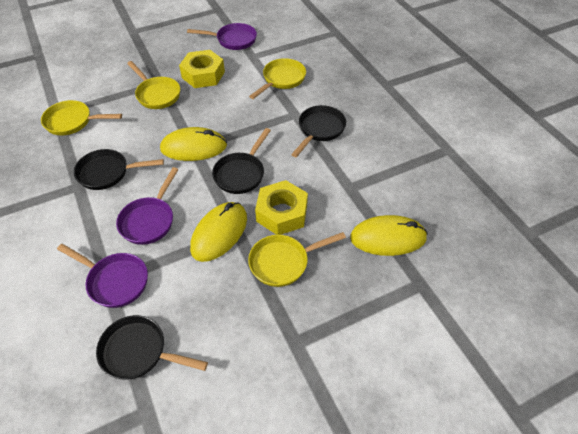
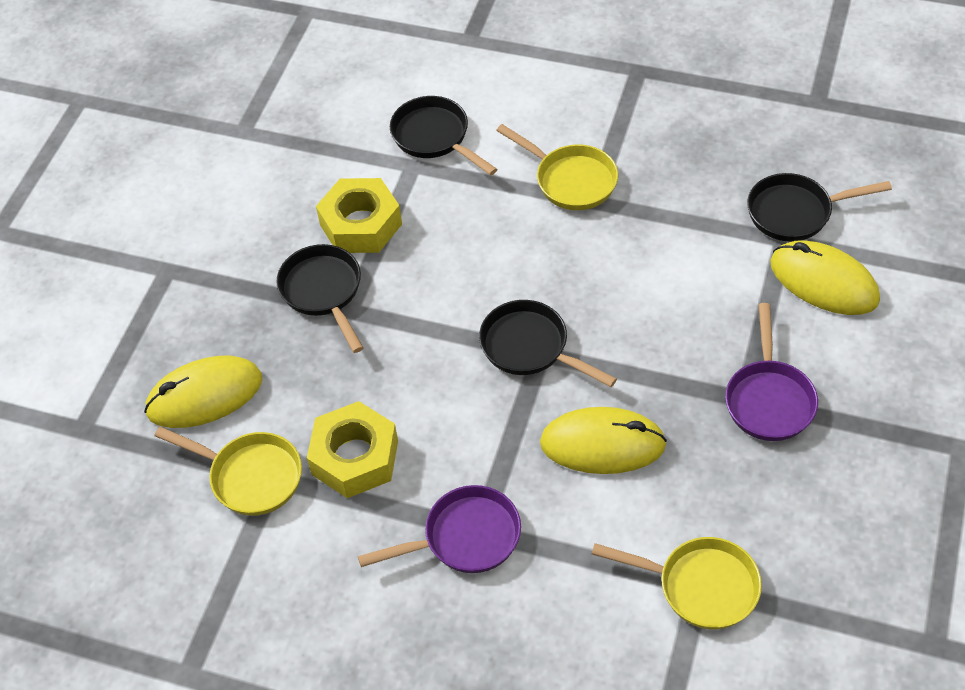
purple pan: 3 -> 2
yellow pan: 4 -> 3

